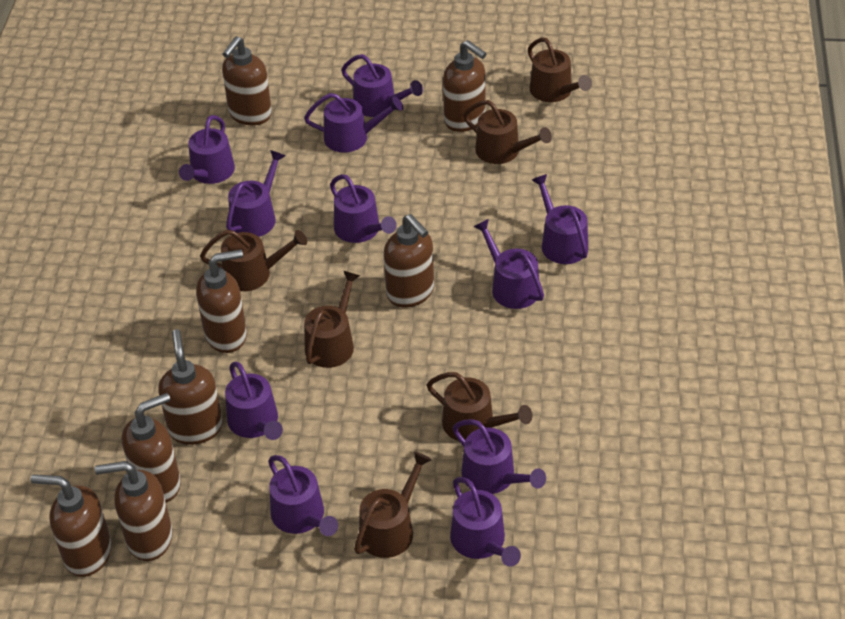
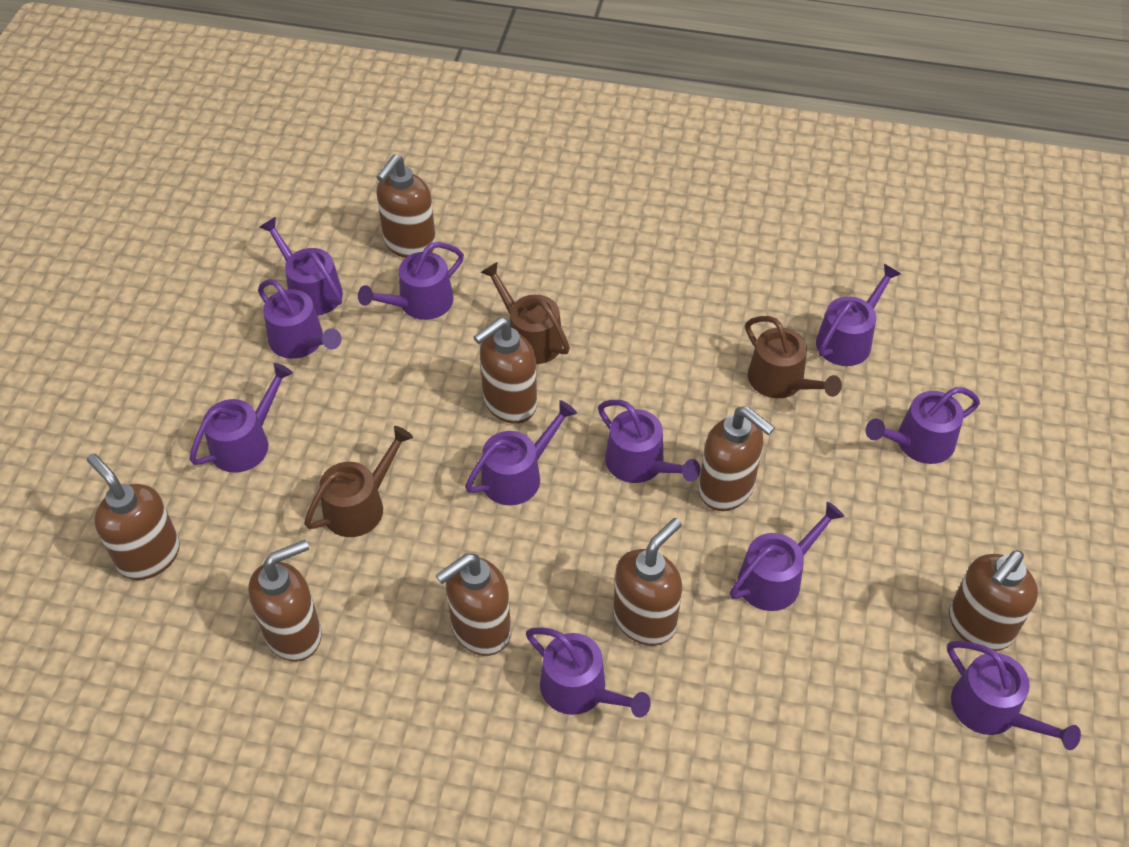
brown watering can: 6 -> 3

